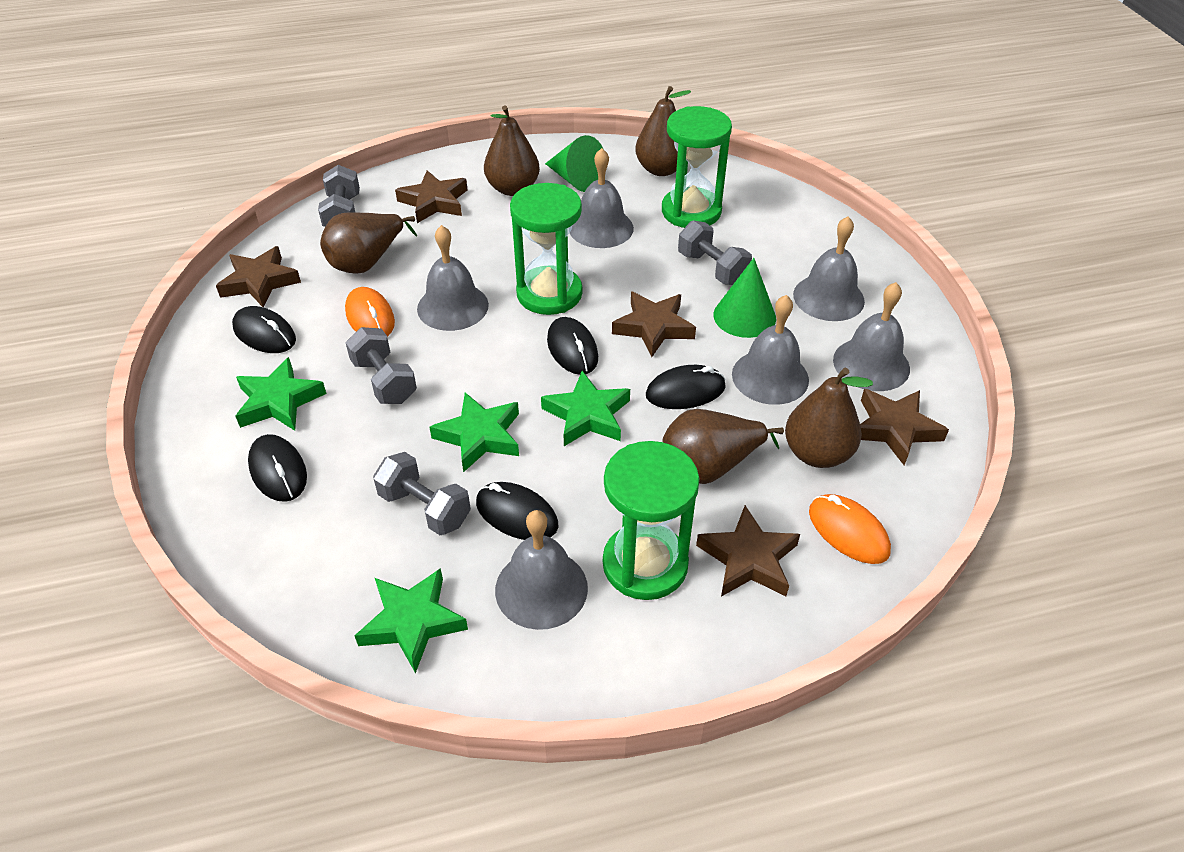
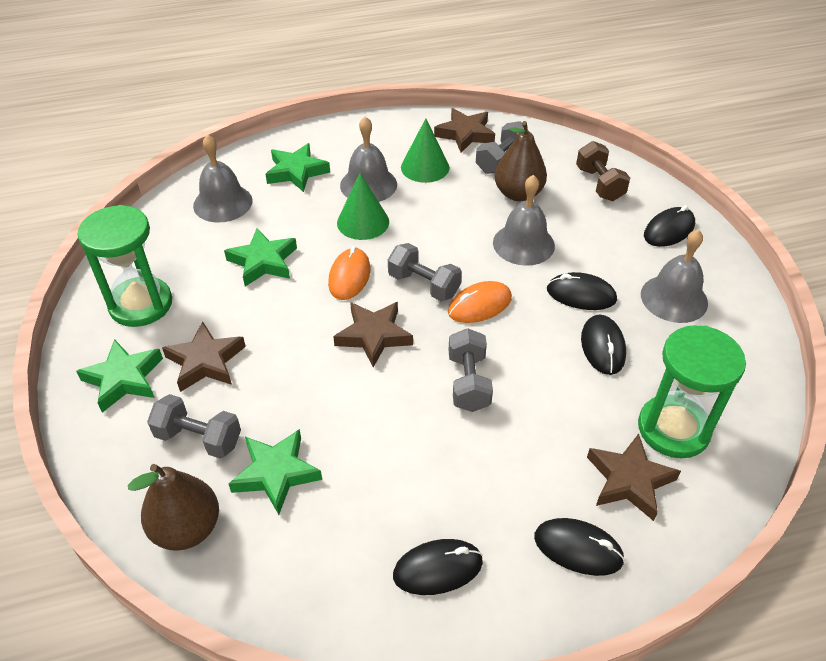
brown dumbbell: 0 -> 1
brown pear: 5 -> 2
brown star: 5 -> 4
green hourglass: 3 -> 2
grey bell: 6 -> 4

